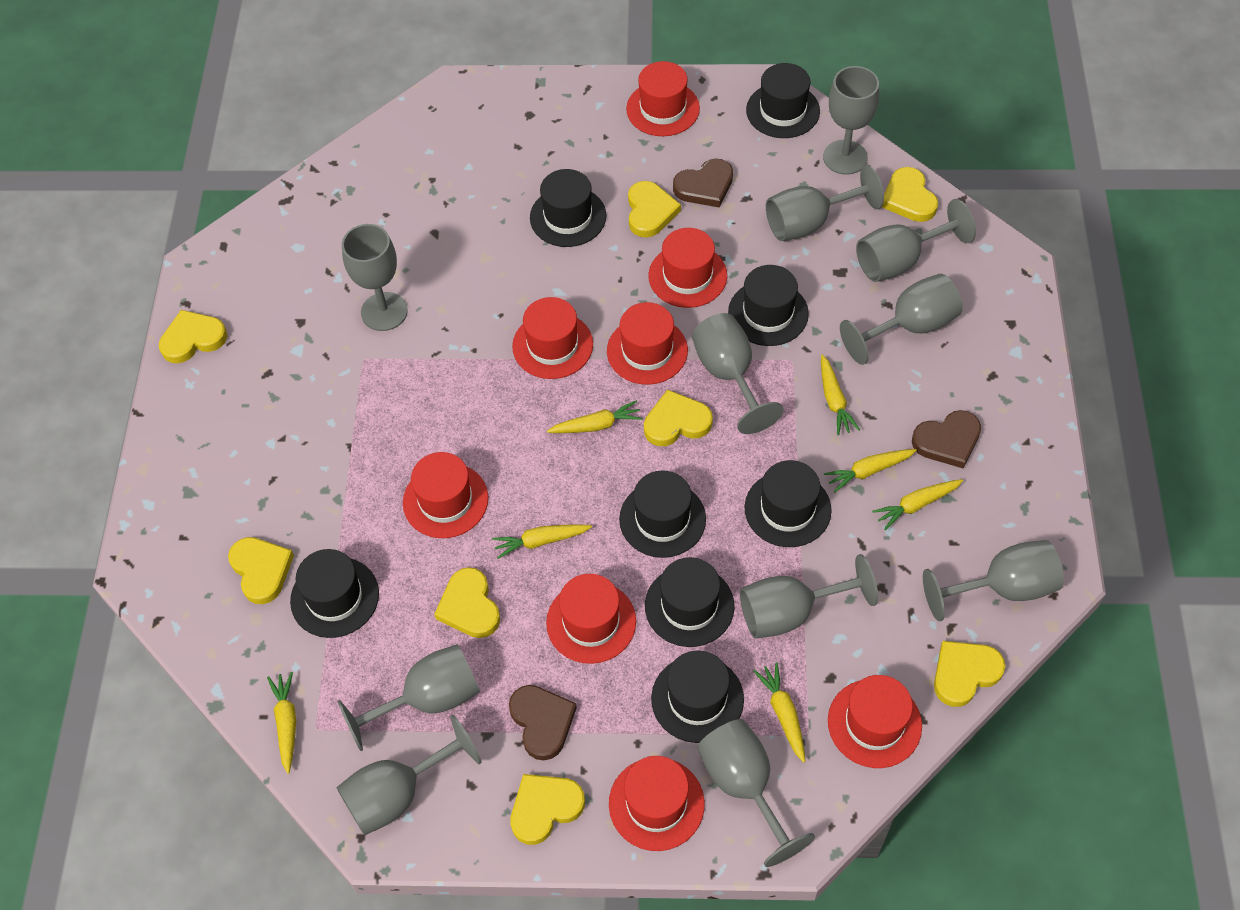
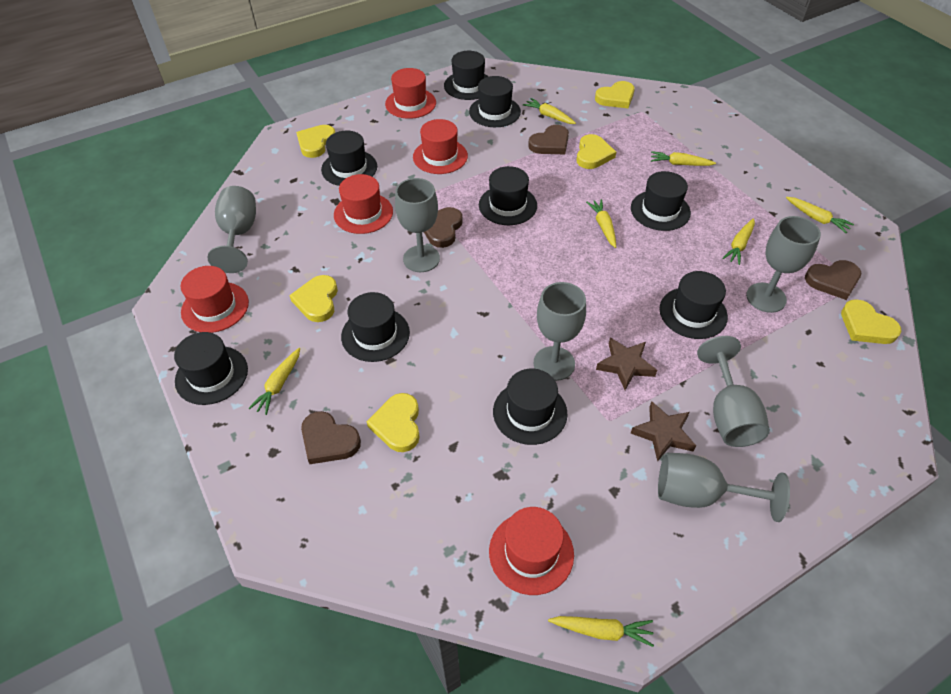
black hat: 8 -> 9
brown heart: 3 -> 4
brown star: 0 -> 2
grey goblet: 11 -> 6
red hat: 8 -> 5
yellow heart: 8 -> 6

